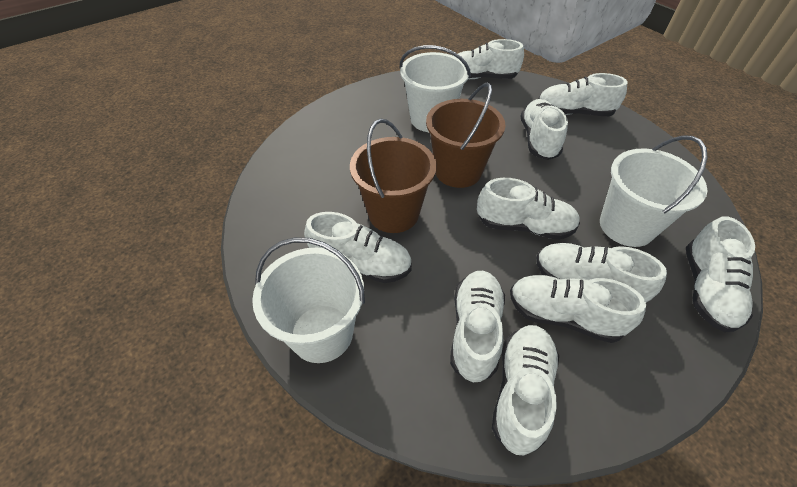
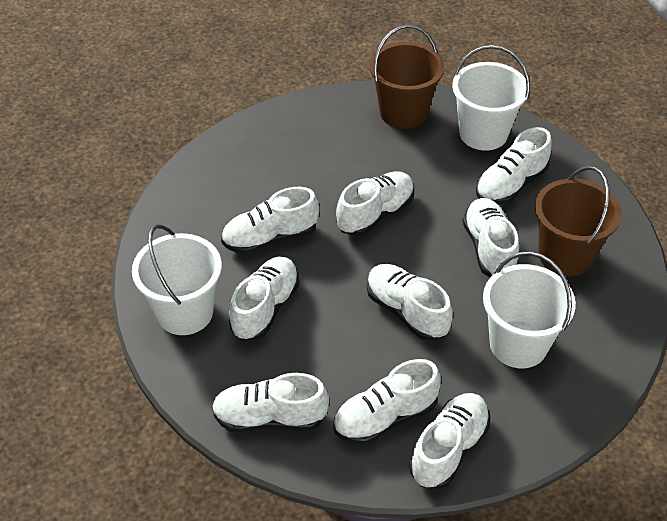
white shoe: 10 -> 9

